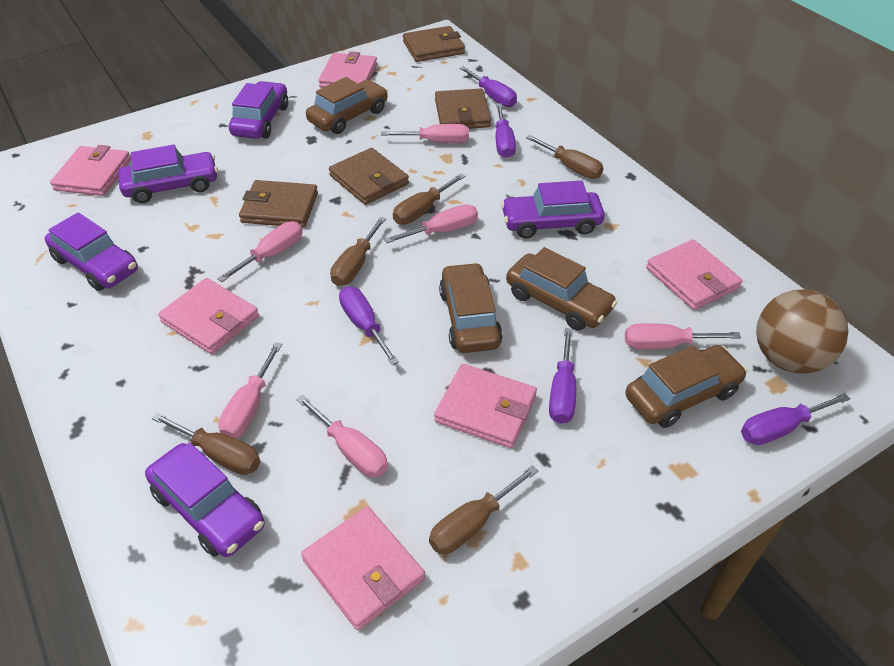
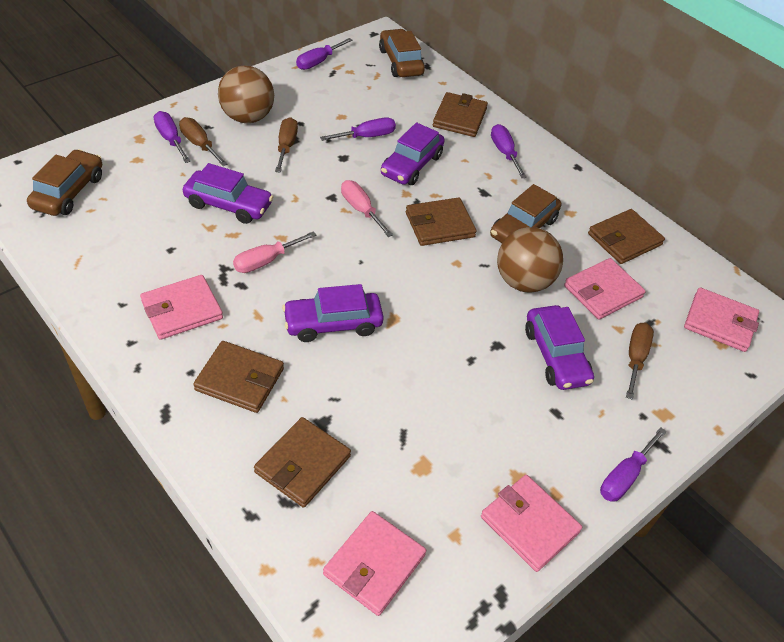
brown ball: 1 -> 2
brown car: 4 -> 3
brown screwdriver: 5 -> 3
brown wallet: 4 -> 5
pink screwdriver: 6 -> 2
pink wallet: 6 -> 5
purple car: 5 -> 4

